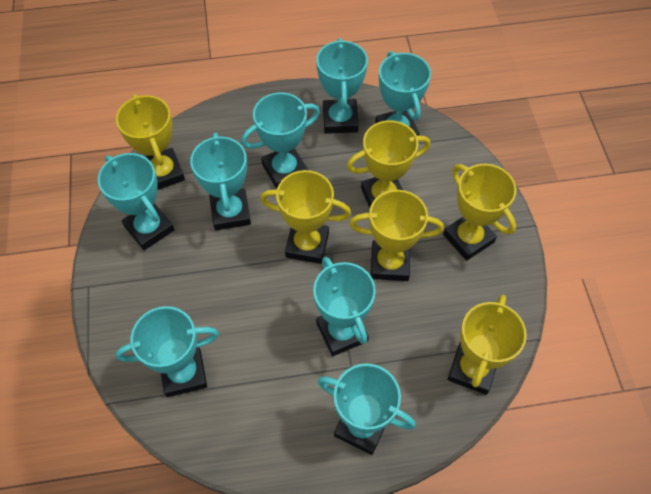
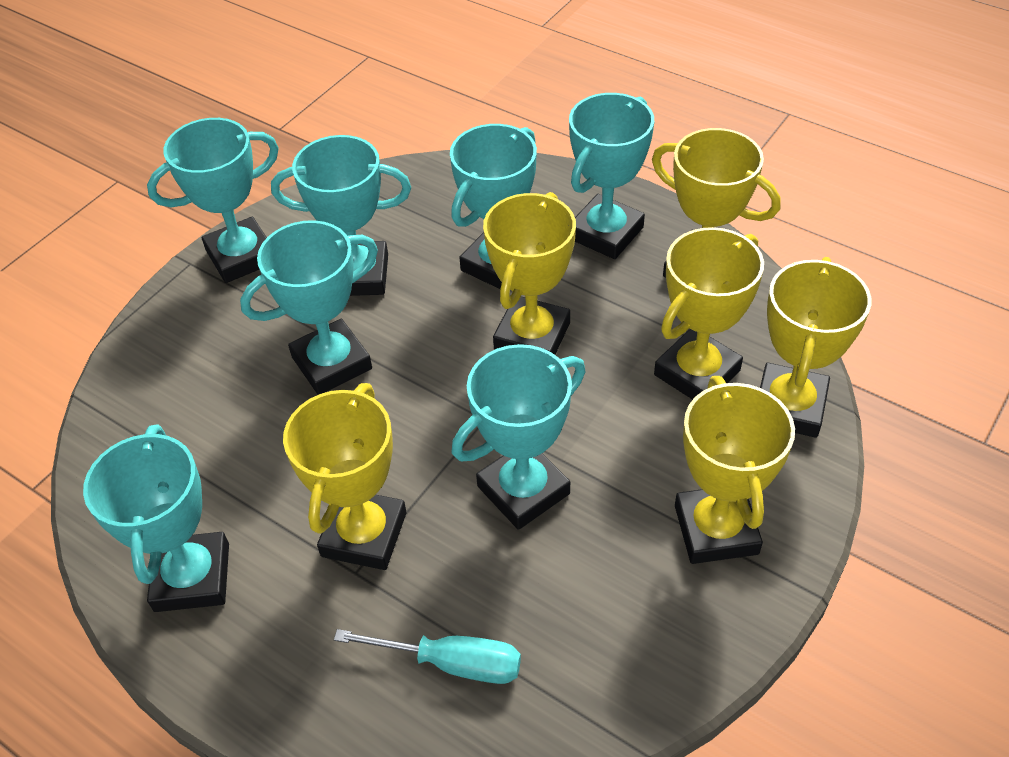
turquoise screwdriver: 0 -> 1
turquoise trophy: 8 -> 7

